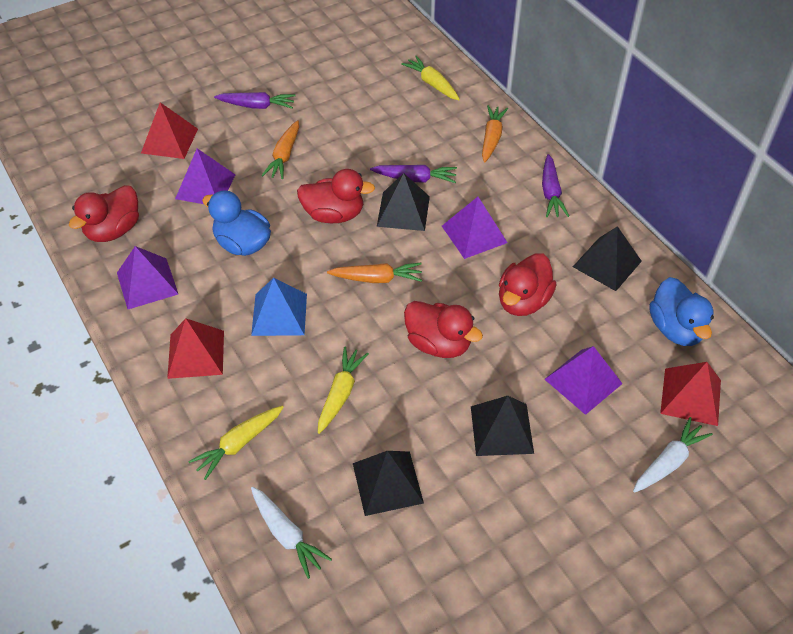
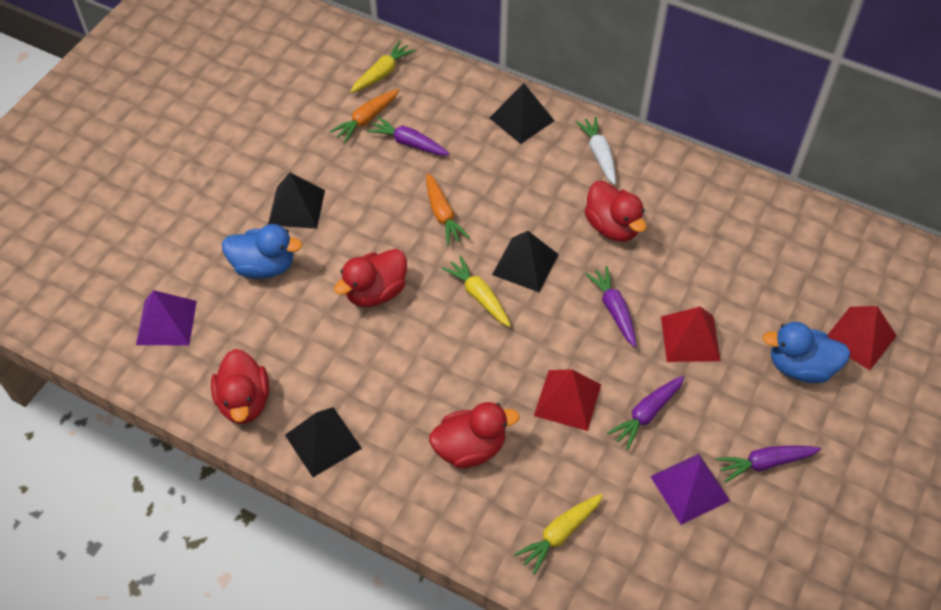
blue pyramid: 1 -> 0
orange carrot: 3 -> 2
purple carrot: 3 -> 4
purple pyramid: 4 -> 2
white carrot: 2 -> 1

